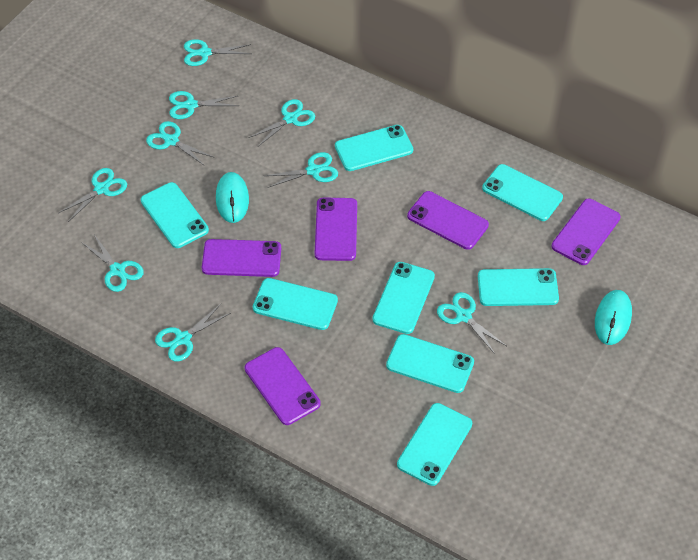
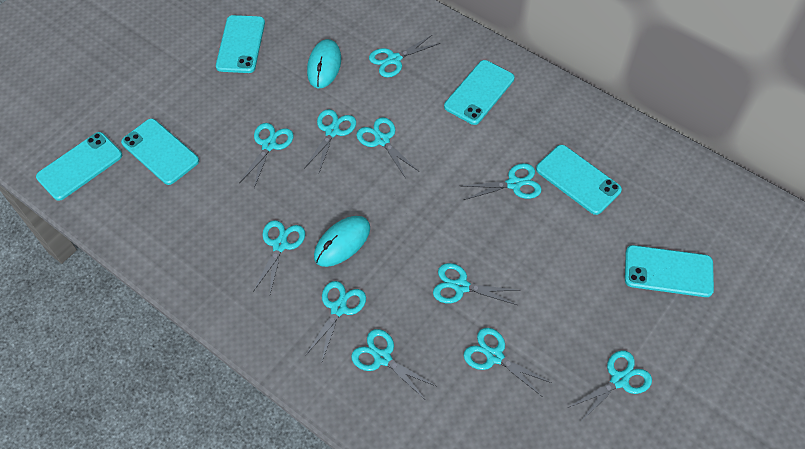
purple phone: 5 -> 0
turquoise phone: 8 -> 6
turquoise scissors: 9 -> 11

